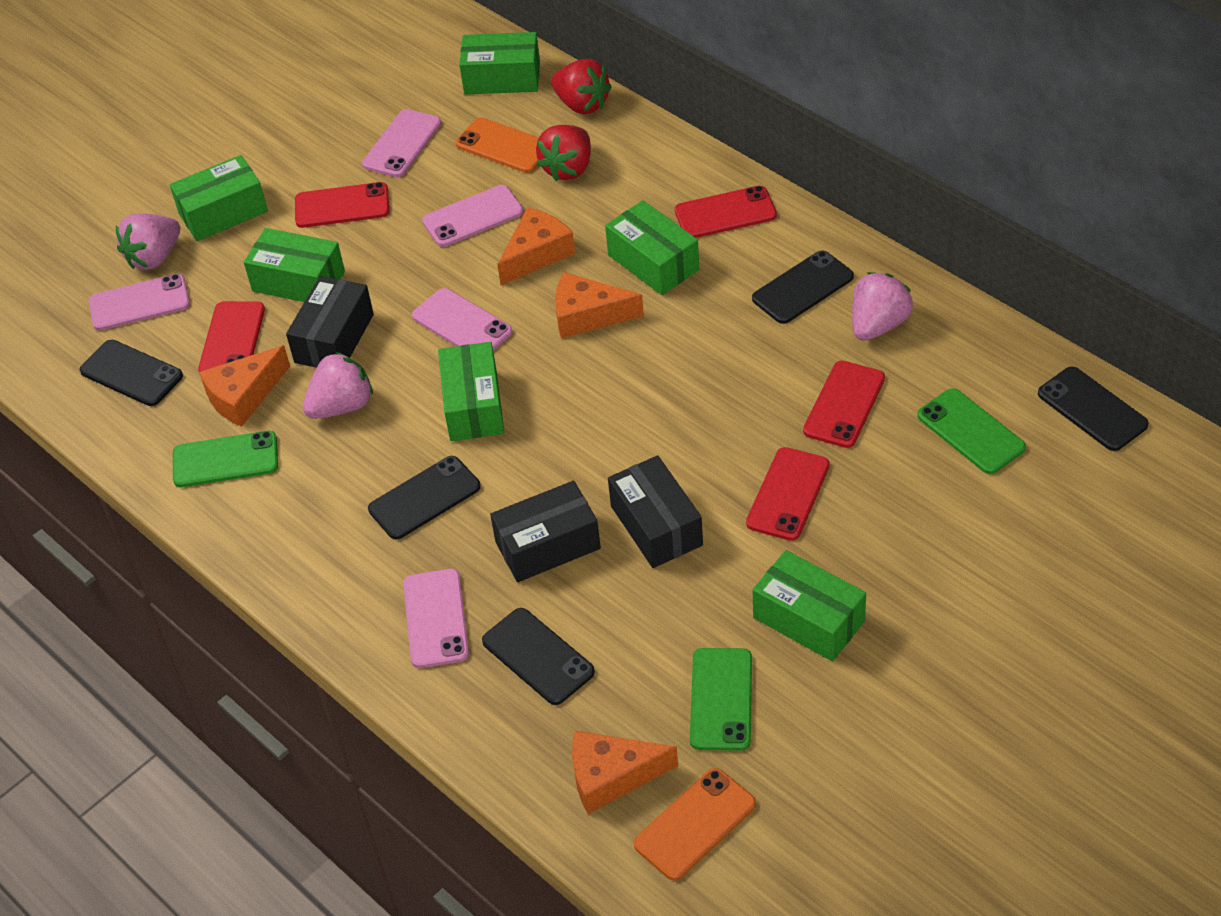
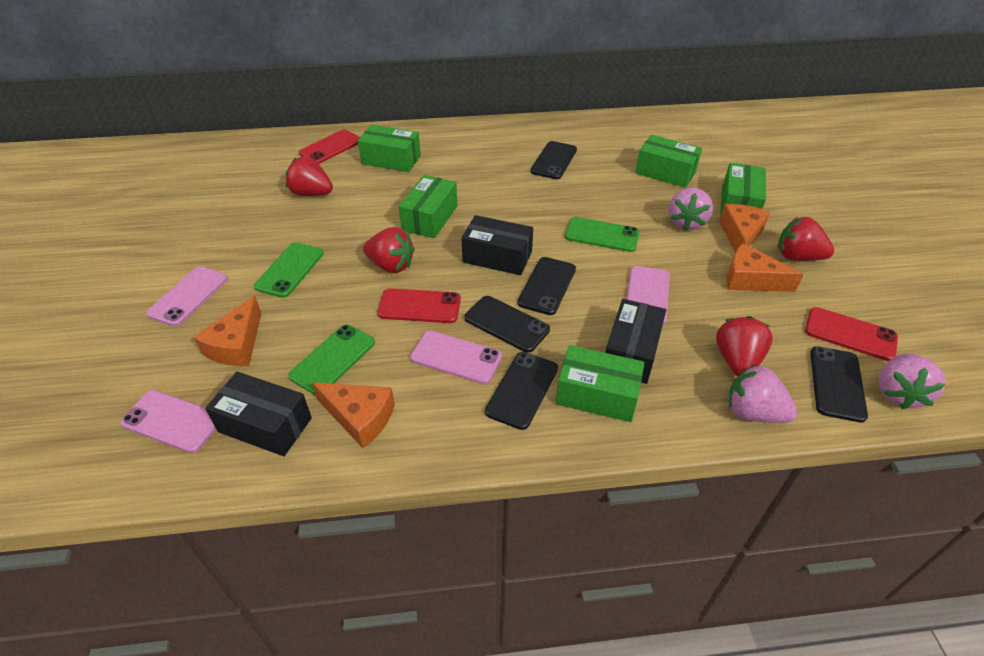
green box: 6 -> 5
orange phone: 2 -> 0
pink phone: 5 -> 4
red phone: 5 -> 3
red strawberry: 2 -> 4

